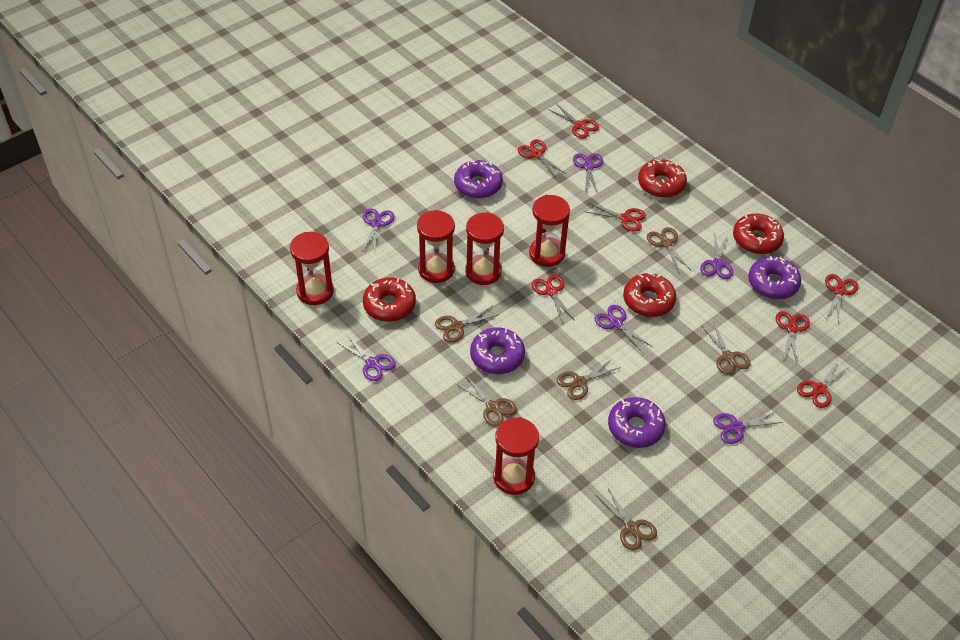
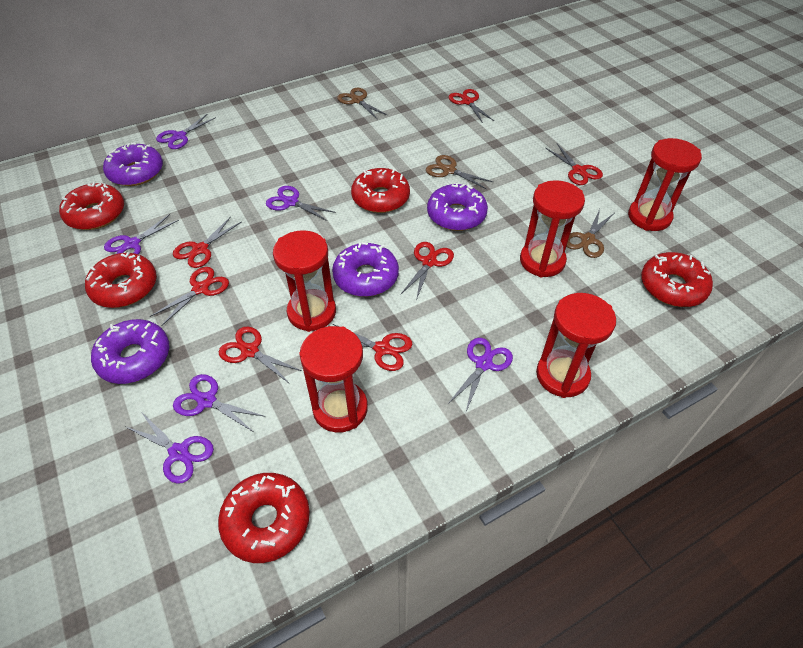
brown scissors: 6 -> 3
red donut: 4 -> 5

